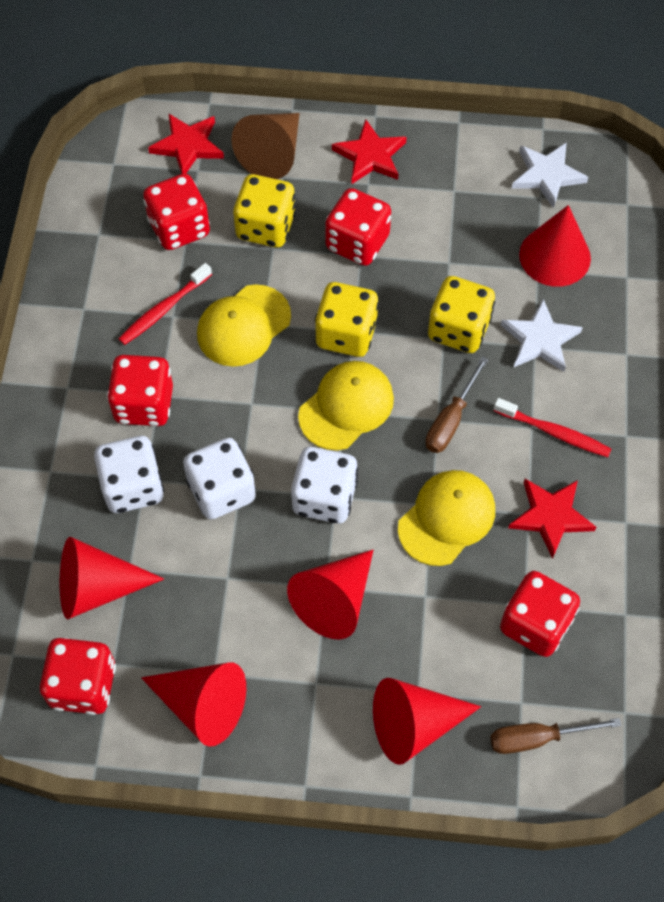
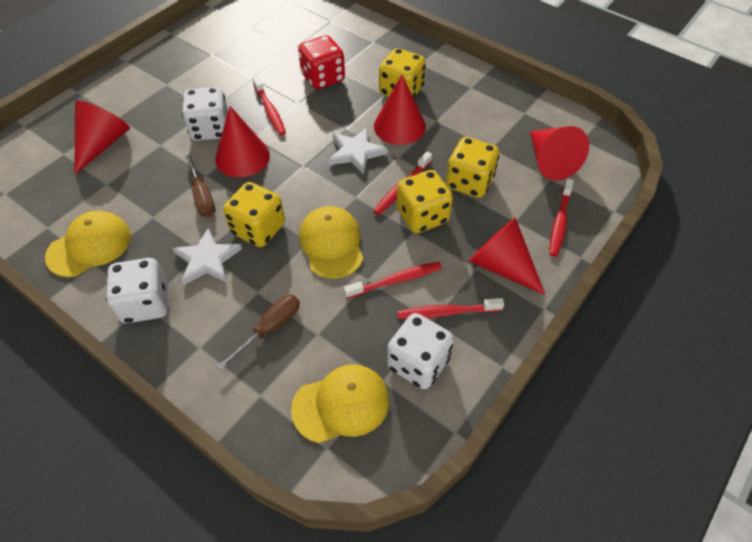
brown cone: 1 -> 0
red dice: 5 -> 1
red star: 3 -> 0
red toothbrush: 2 -> 5
yellow dice: 3 -> 4

